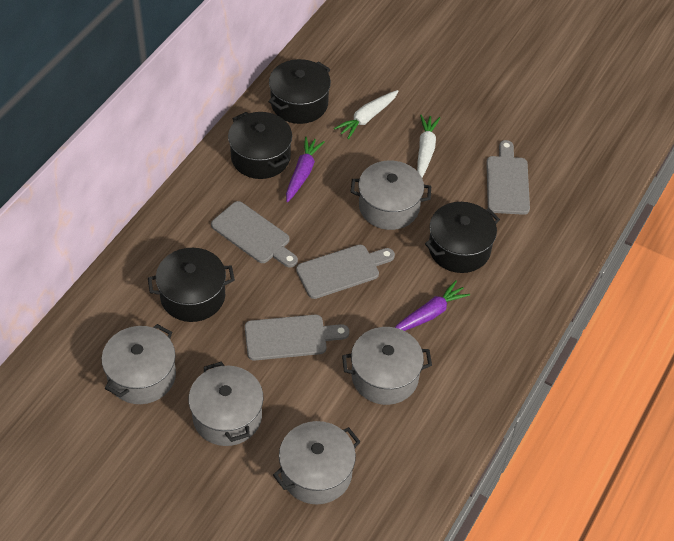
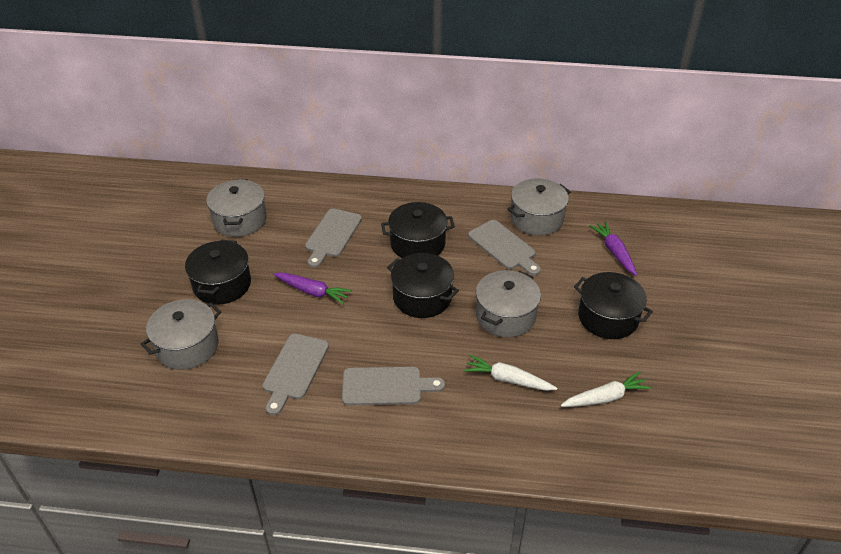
grey pot: 5 -> 4

